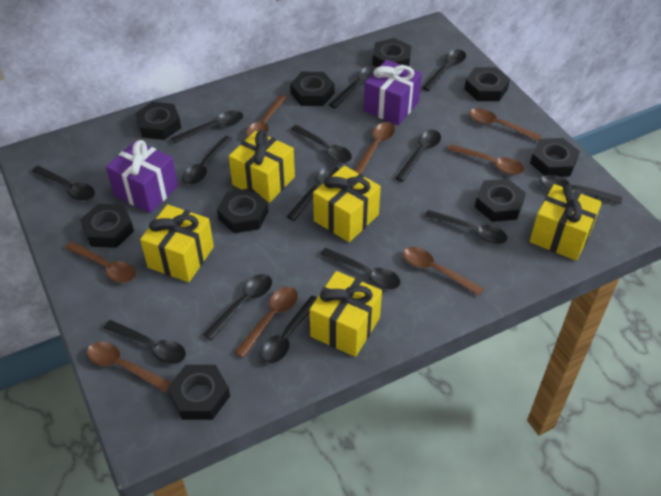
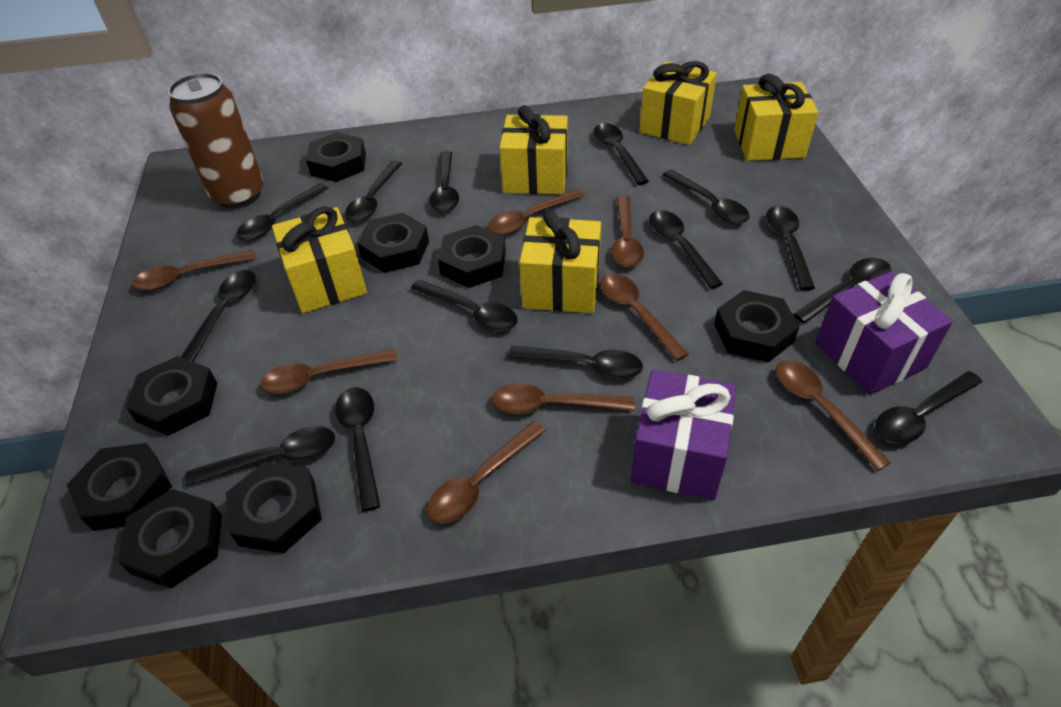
black nut: 9 -> 8
brown can: 0 -> 1

